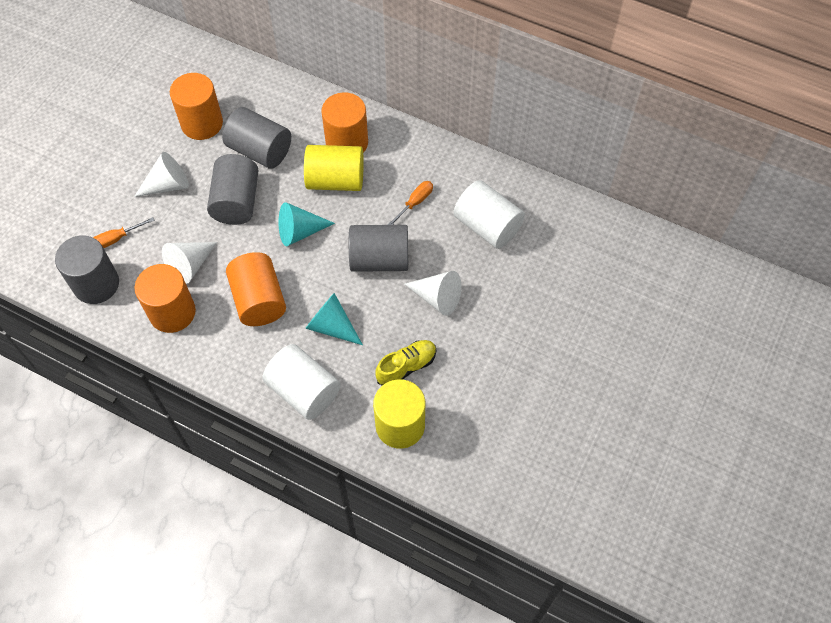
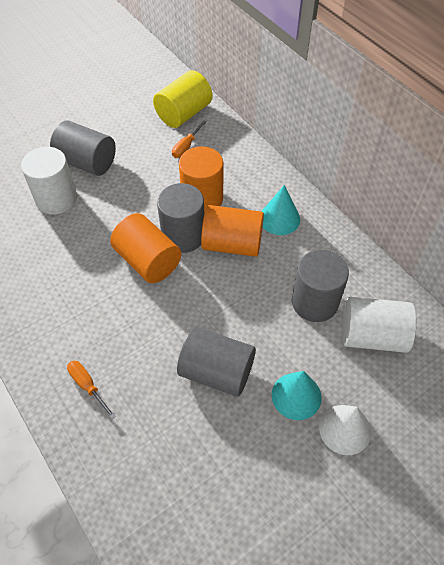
orange cylinder: 4 -> 3
white cone: 3 -> 1
yellow cylinder: 2 -> 1
yellow shoe: 1 -> 0

